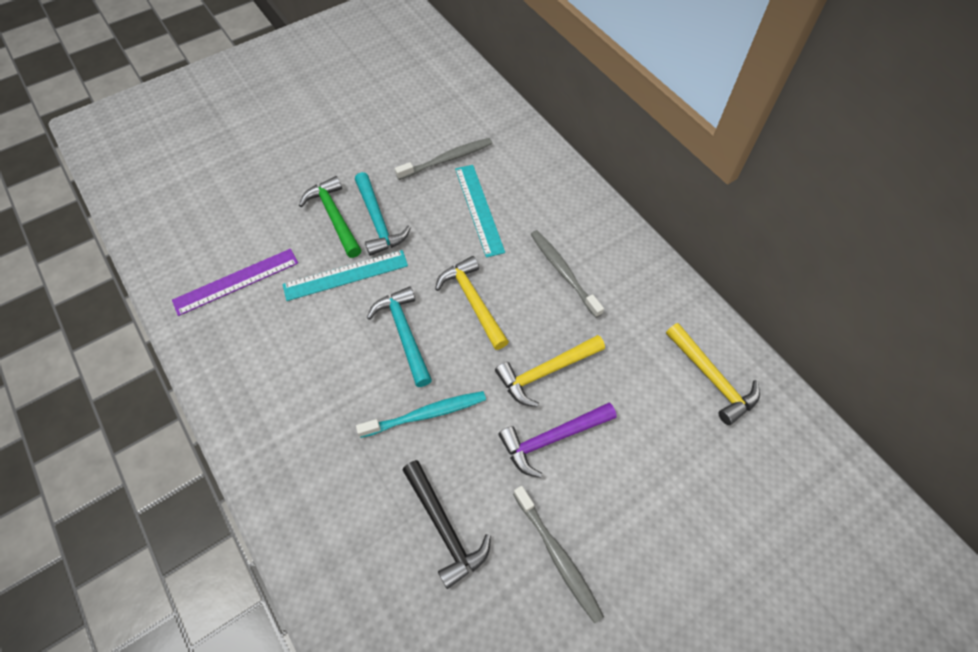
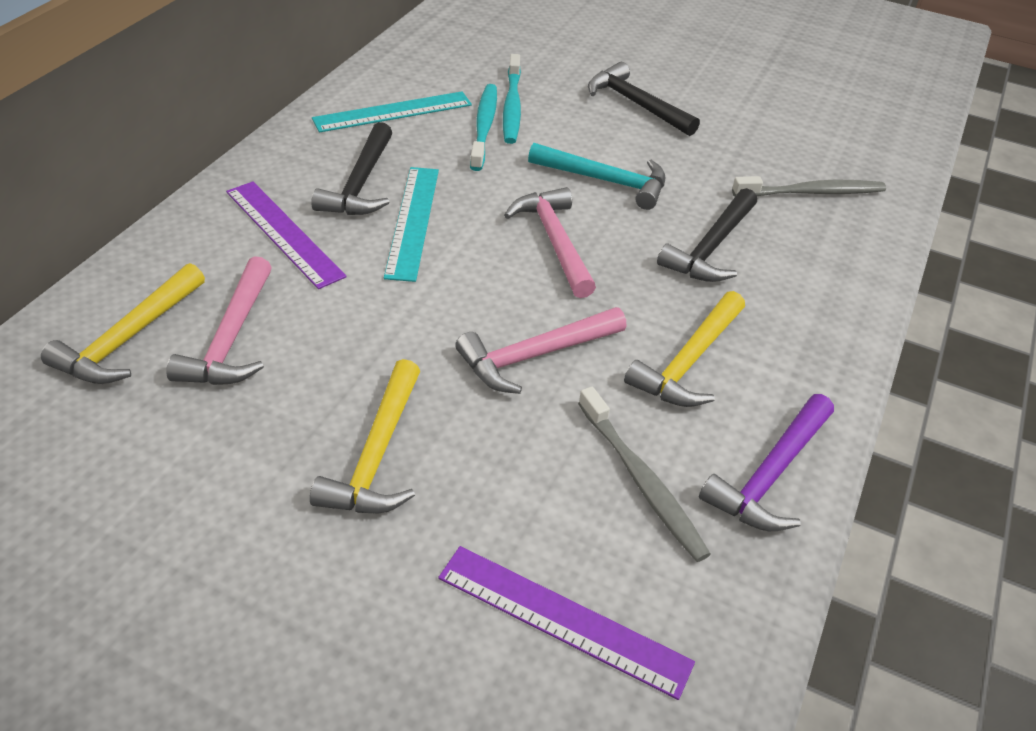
black hammer: 1 -> 3
green hammer: 1 -> 0
grey toothbrush: 3 -> 2
pink hammer: 0 -> 3
purple ruler: 1 -> 2
turquoise hammer: 2 -> 1
turquoise toothbrush: 1 -> 2

